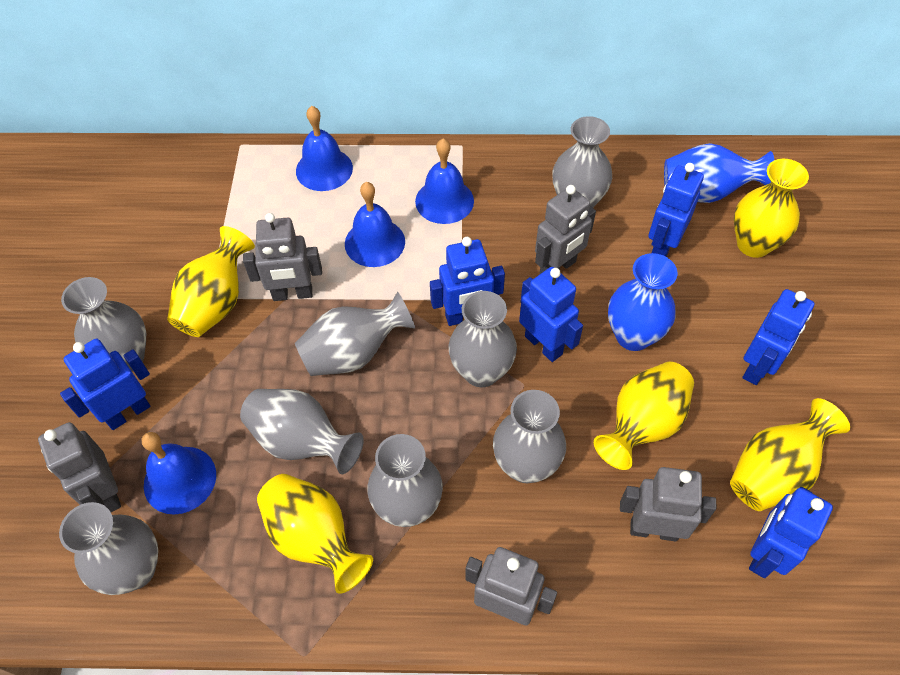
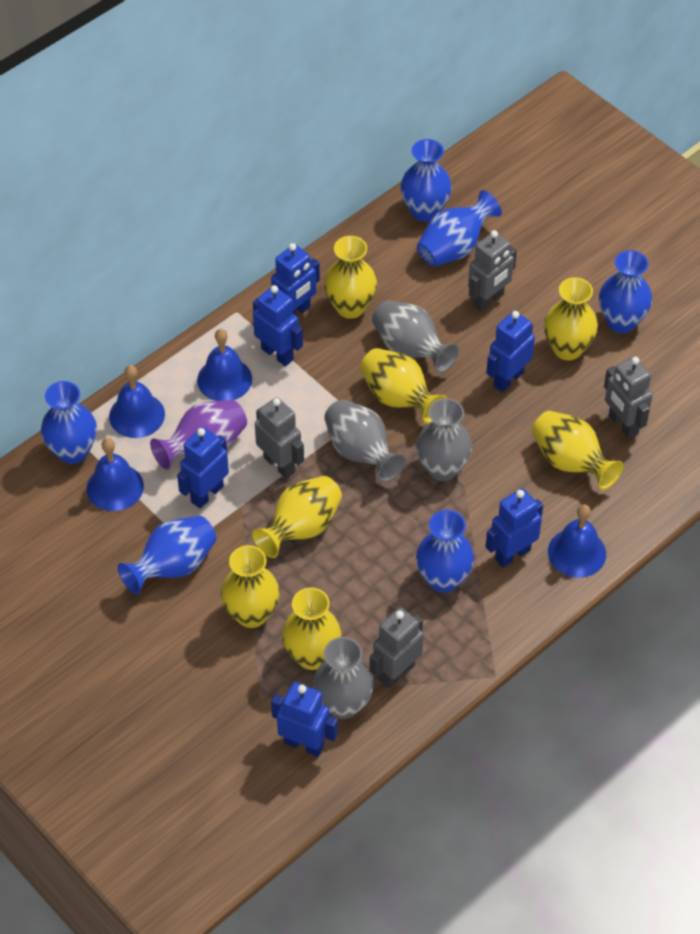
blue vase: 2 -> 6
grey robot: 5 -> 4
grey vase: 8 -> 4
purple vase: 0 -> 1
yellow vase: 5 -> 7

